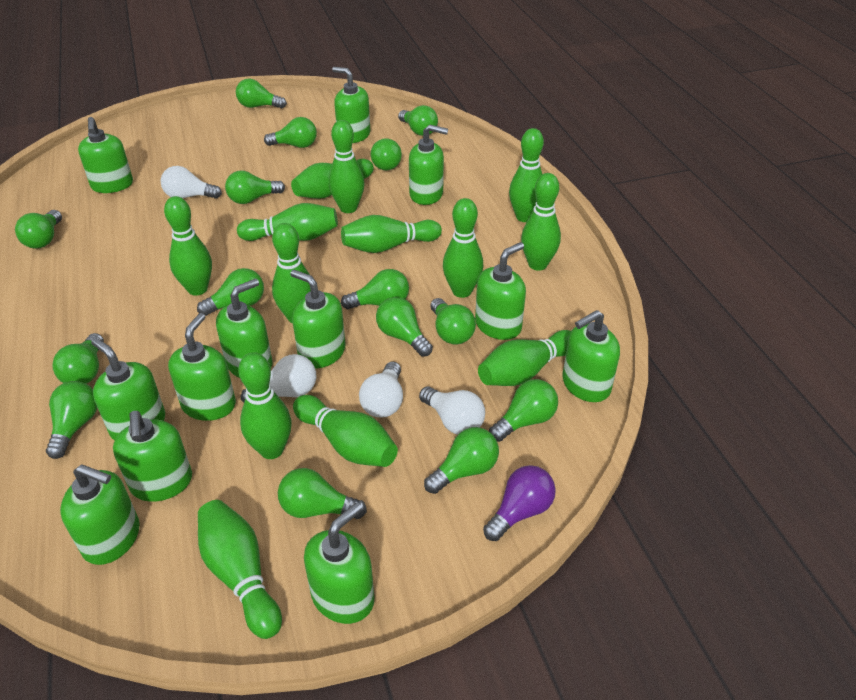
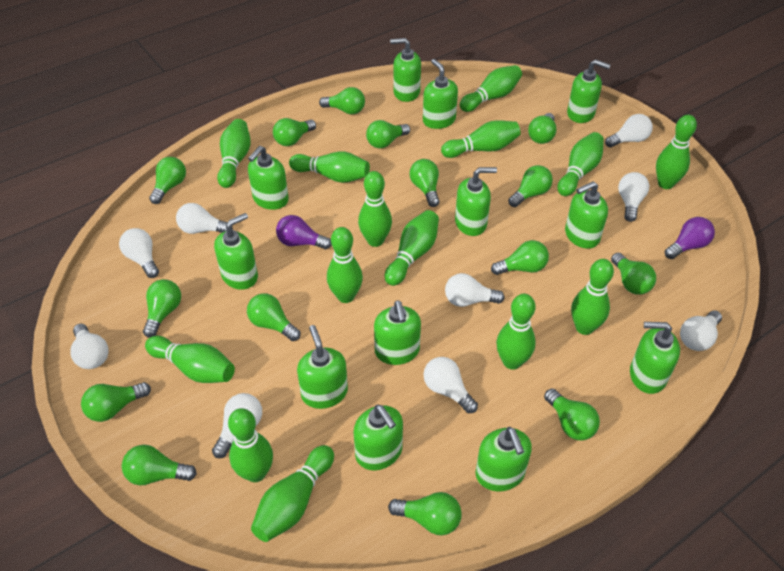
green bowling pin: 13 -> 14
purple light bulb: 1 -> 2
white light bulb: 4 -> 9

